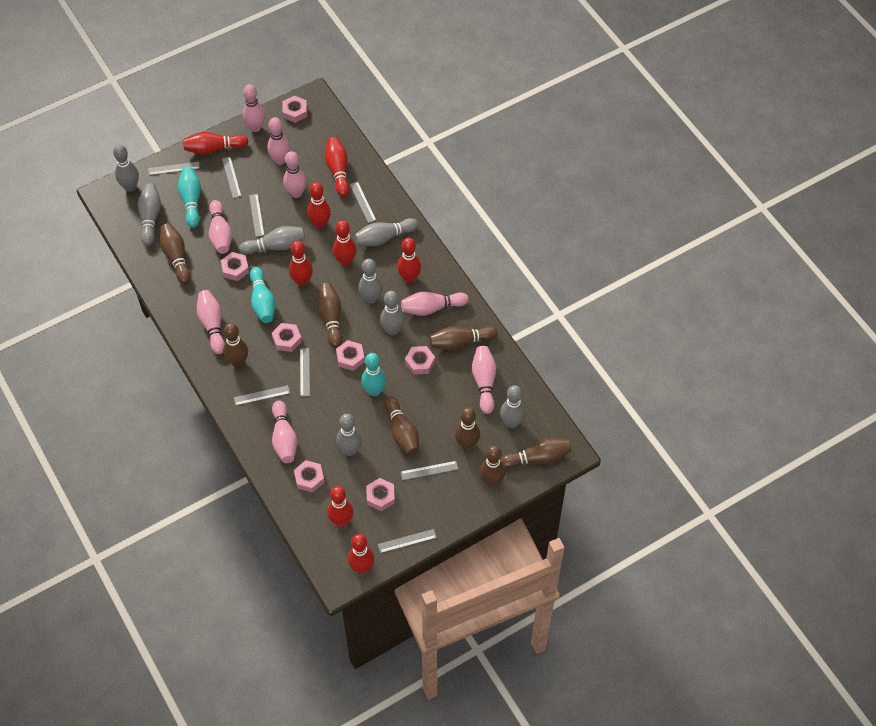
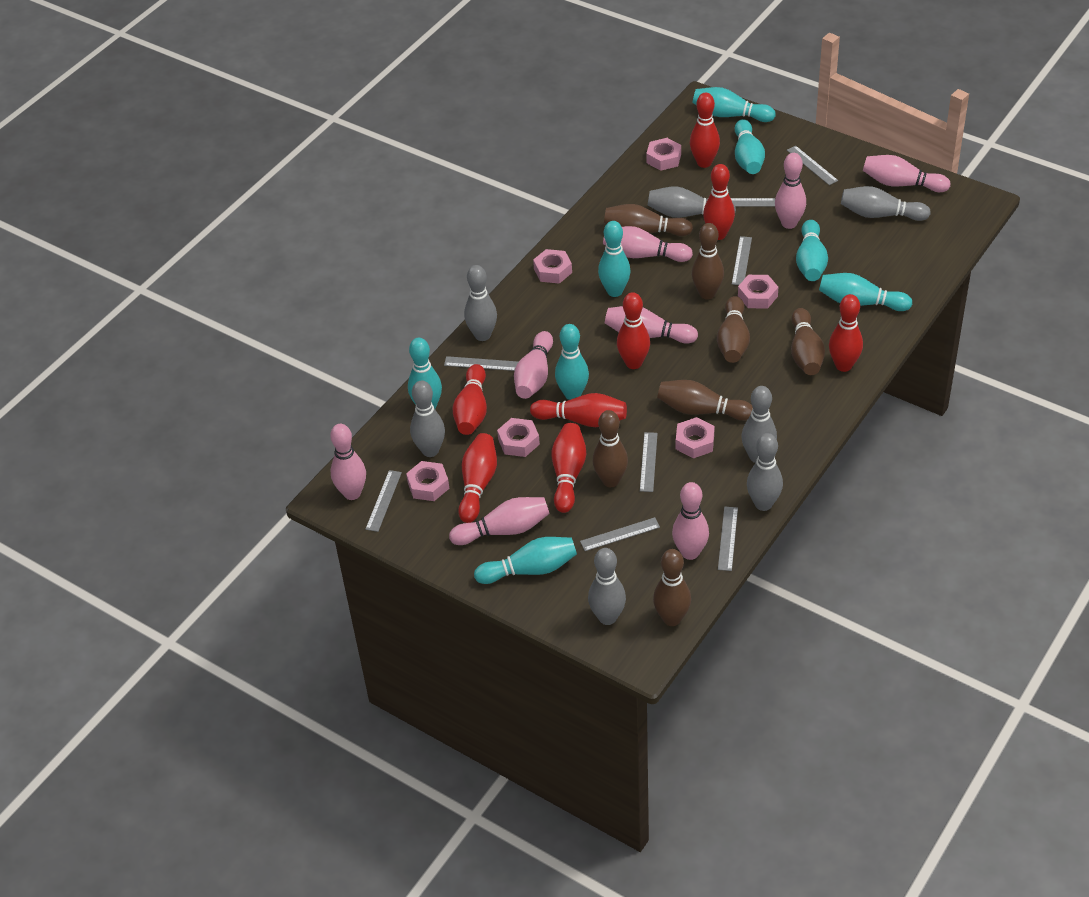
brown bowling pin: 8 -> 7
grey bowling pin: 8 -> 7
pink nut: 7 -> 6
turquoise bowling pin: 3 -> 8

